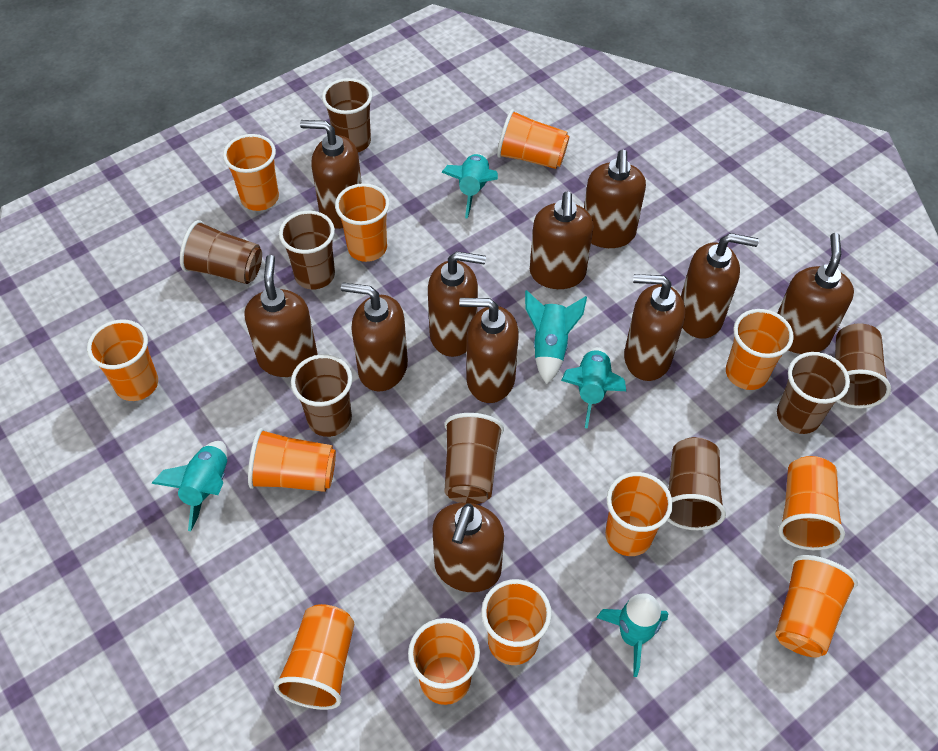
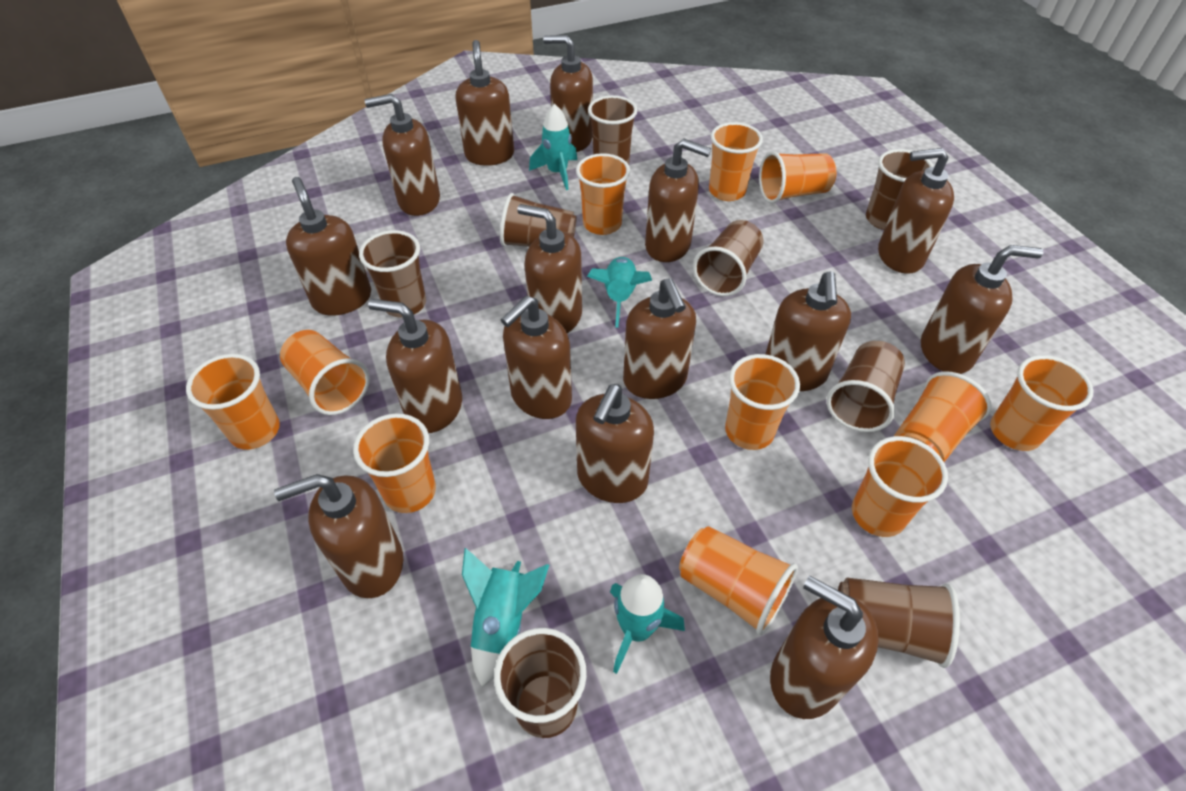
brown soap dispenser: 11 -> 15
orange cup: 12 -> 11
turquoise rocket: 5 -> 4

